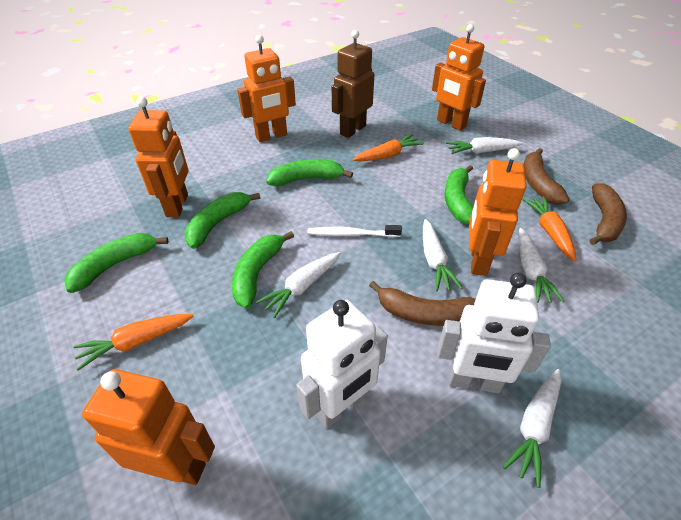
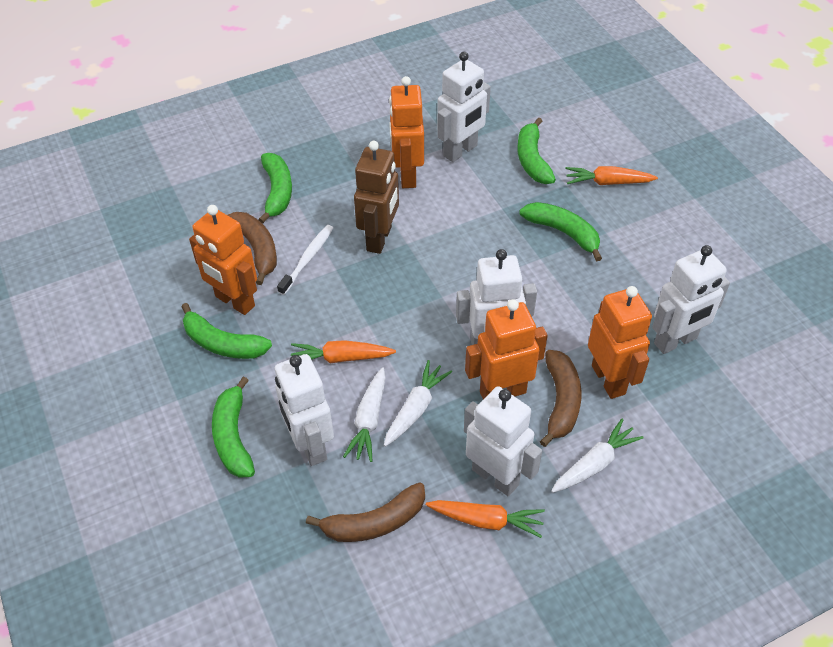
orange robot: 5 -> 4
white carrot: 5 -> 3
white robot: 2 -> 5

